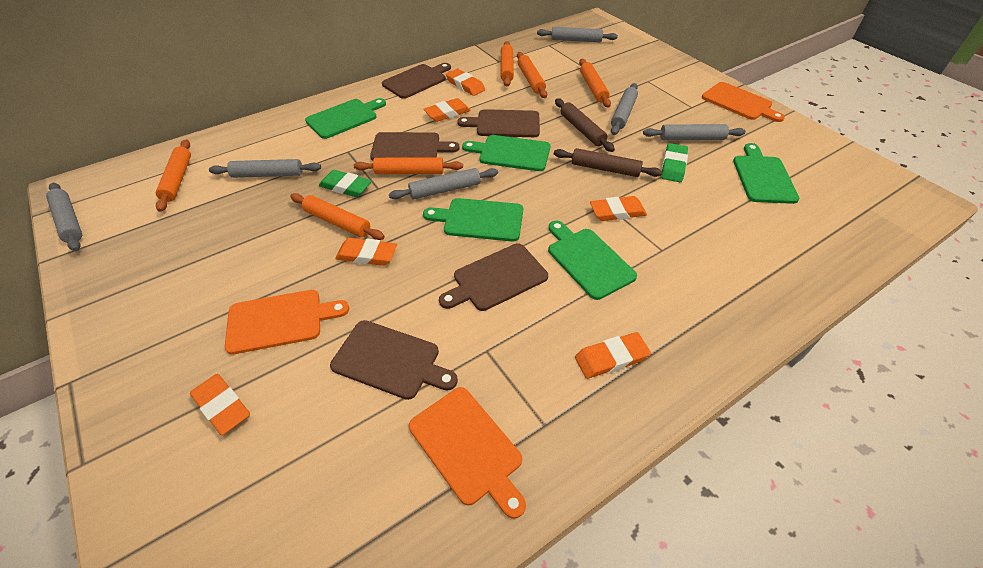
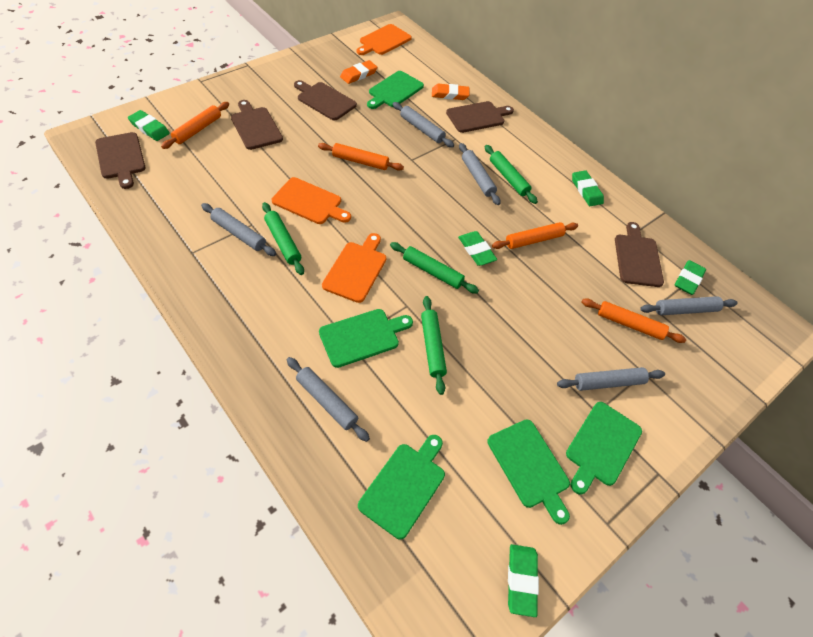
brown rolling pin: 2 -> 0
green eraser: 2 -> 5
green rolling pin: 0 -> 4
orange eraser: 6 -> 2
orange rolling pin: 6 -> 4

